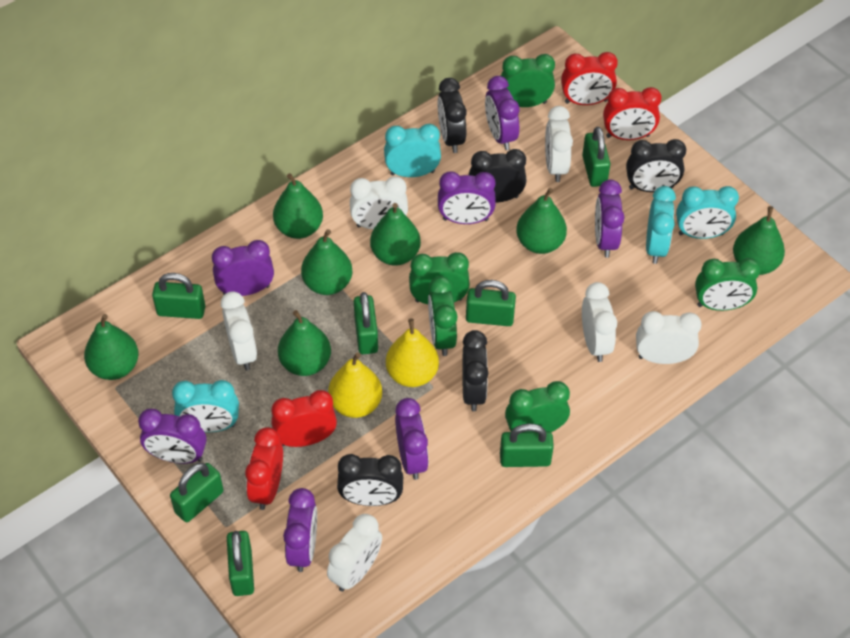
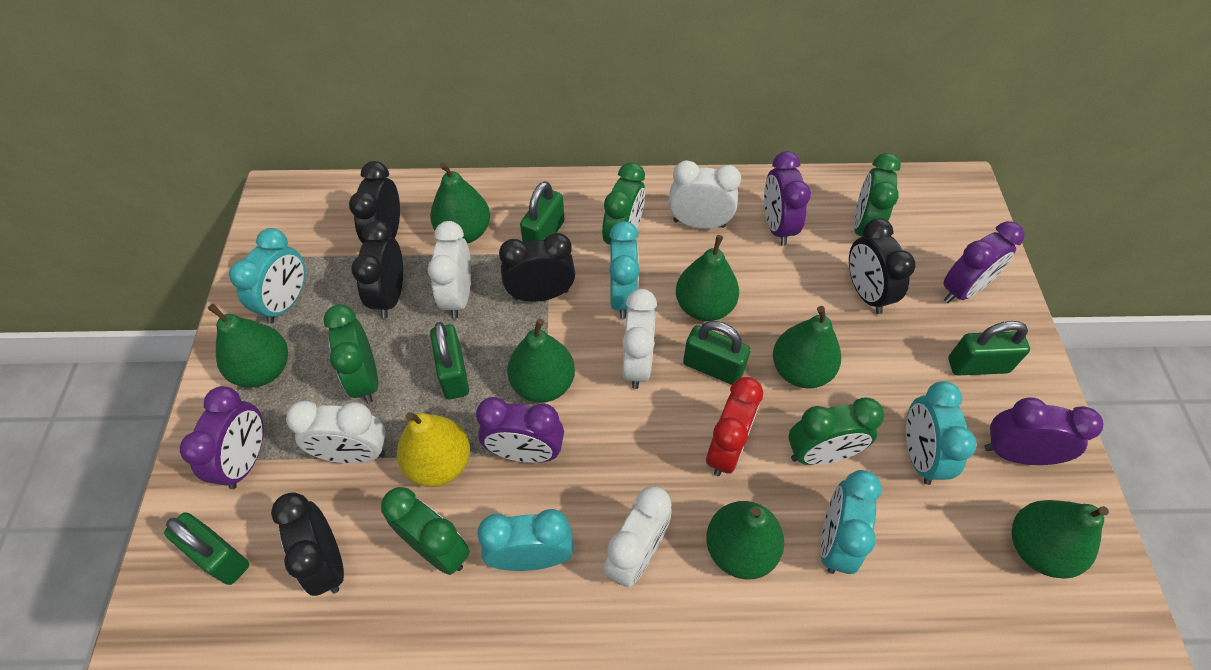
green padlock: 7 -> 5
purple clock: 7 -> 5
red clock: 4 -> 1
turquoise clock: 4 -> 5
white clock: 6 -> 5
yellow pear: 2 -> 1

